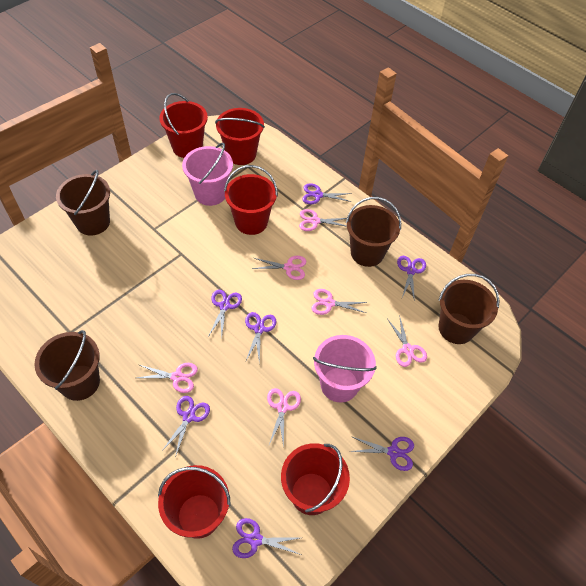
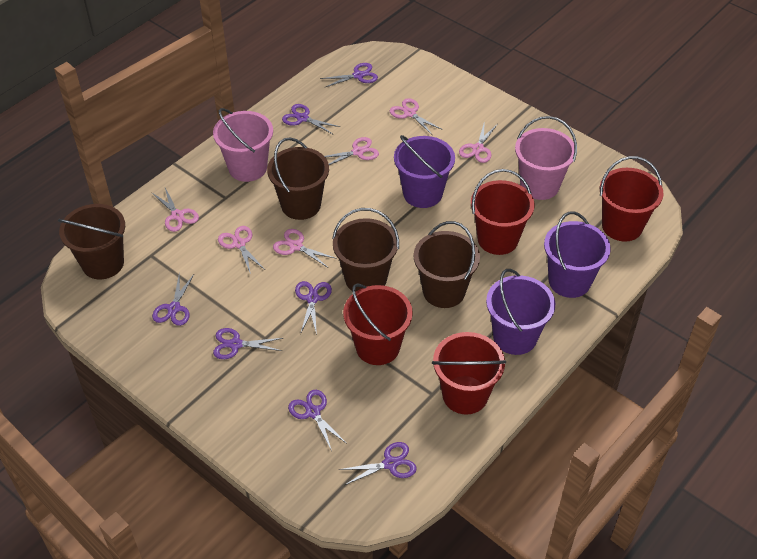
purple bucket: 0 -> 3
red bucket: 5 -> 4

